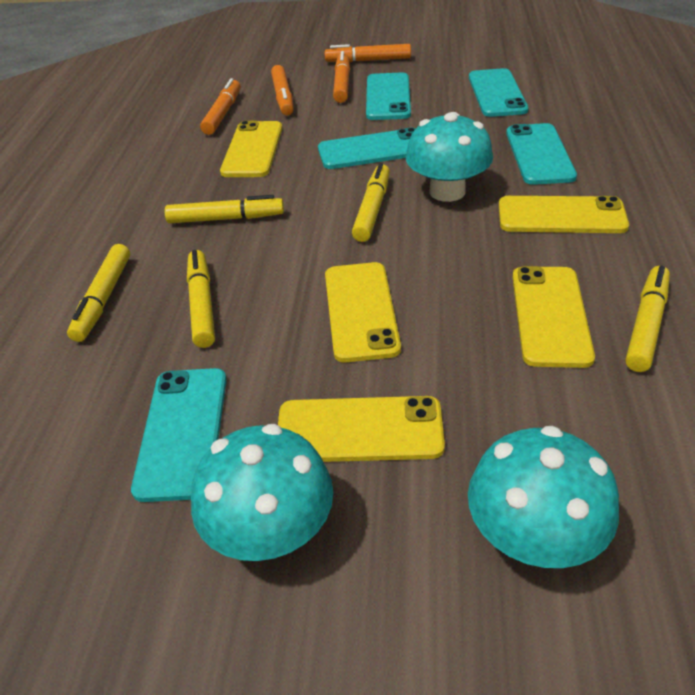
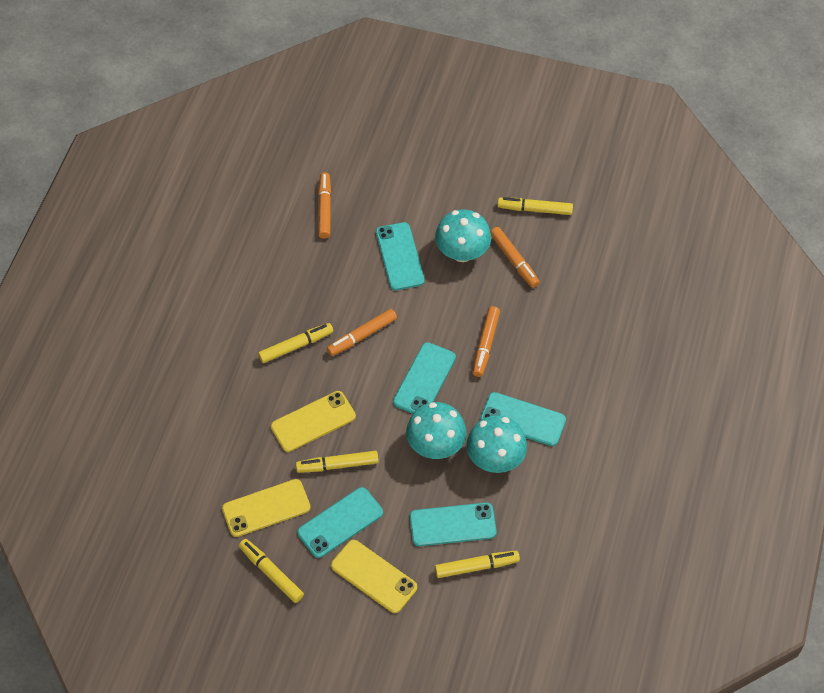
yellow phone: 5 -> 3

